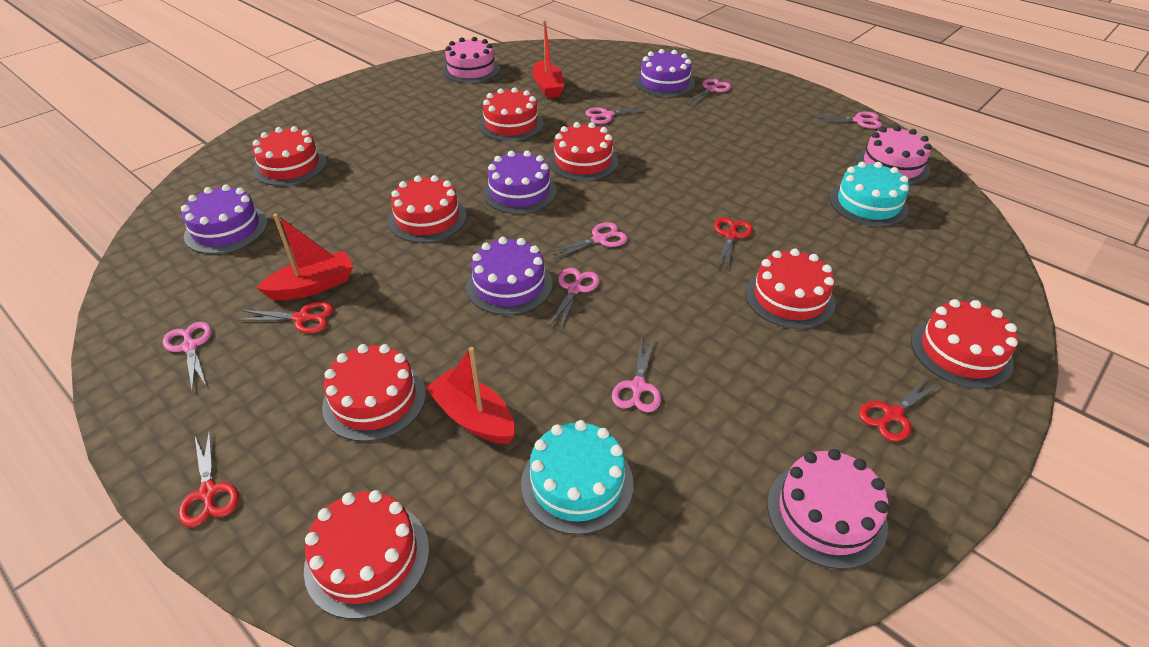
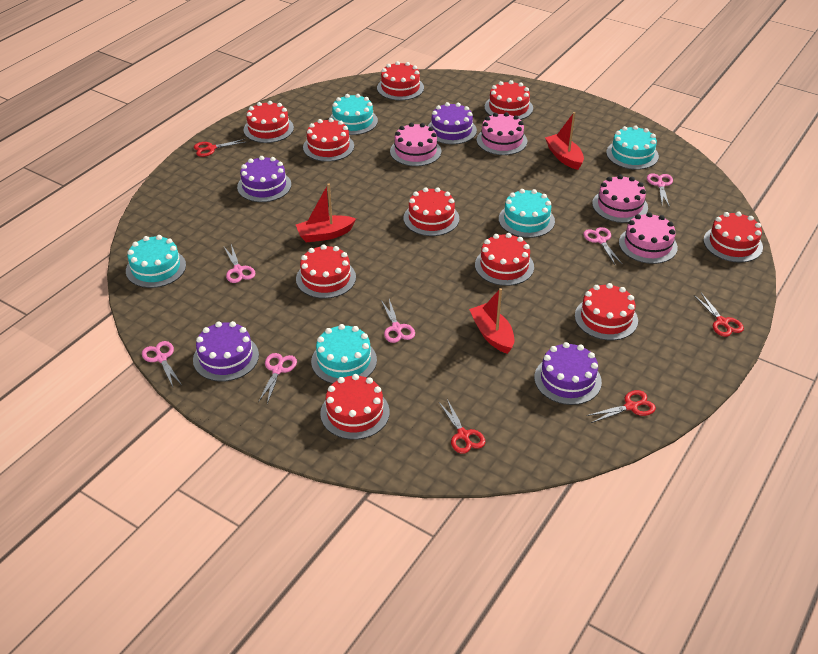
pink cake: 3 -> 4
pink scissors: 7 -> 6
red cake: 8 -> 10
turquoise cake: 2 -> 5

